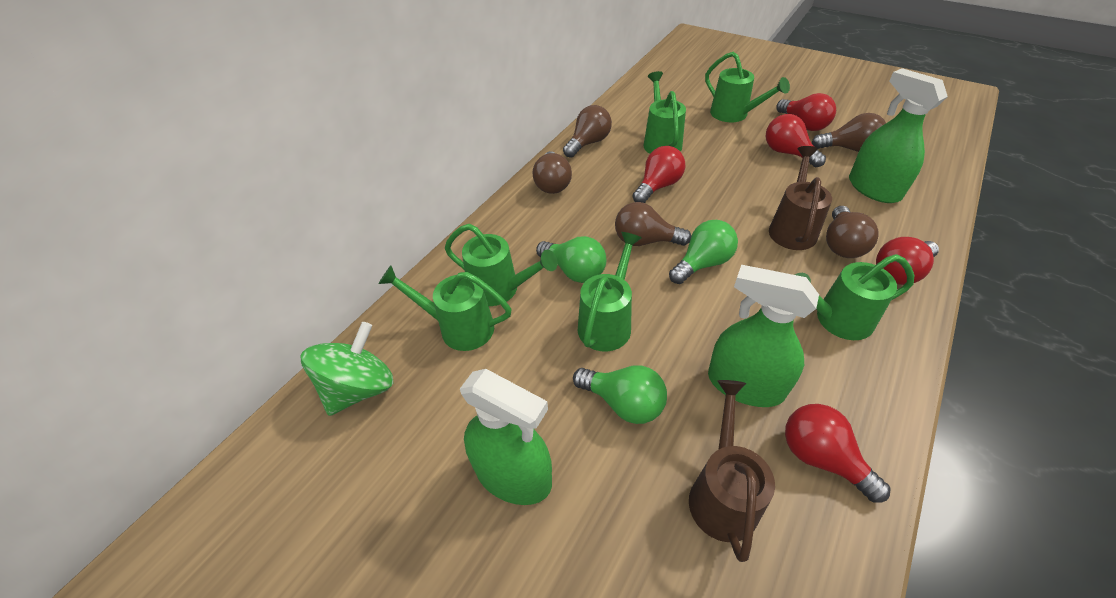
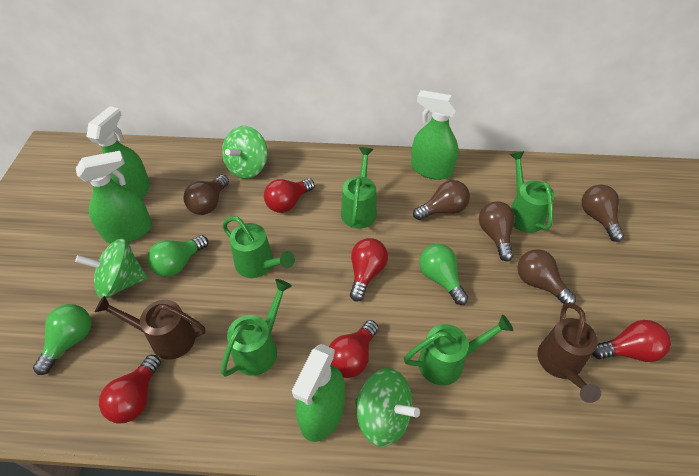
green spinning top: 1 -> 3
green spray bottle: 3 -> 4
green watering can: 6 -> 5

